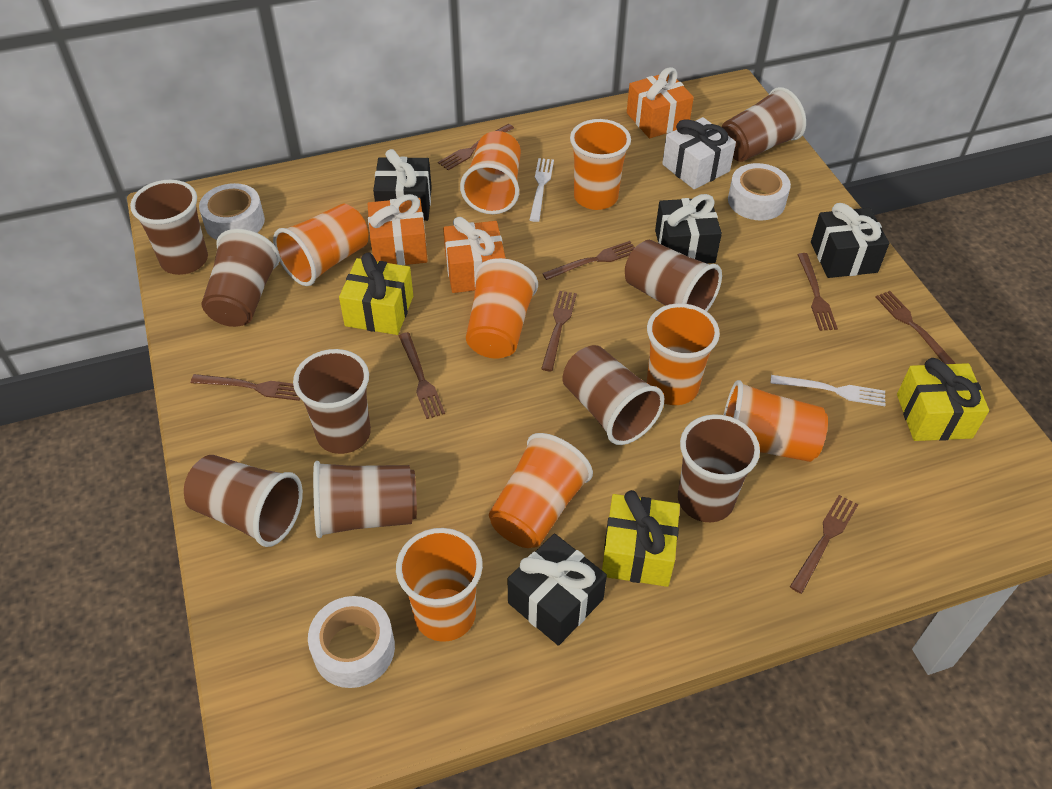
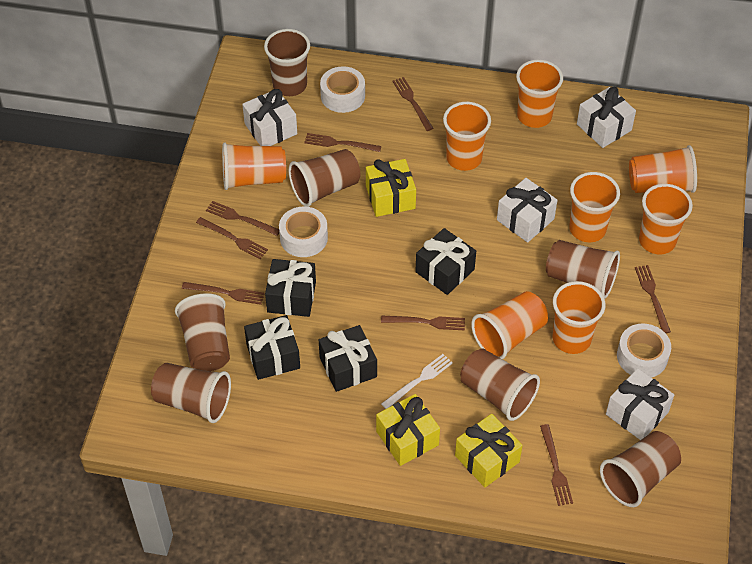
brown cup: 9 -> 7
orange gift: 3 -> 0
white fork: 2 -> 1
white gift: 1 -> 4

